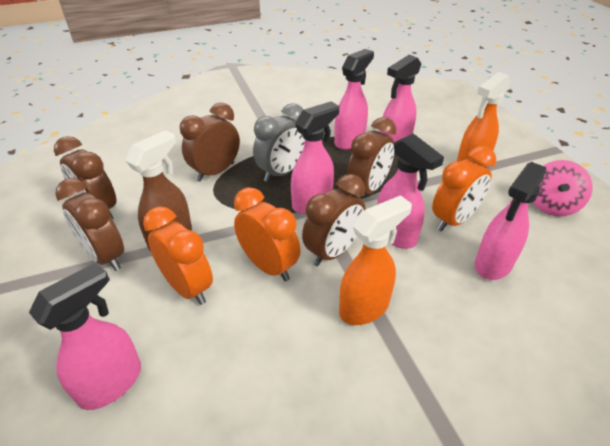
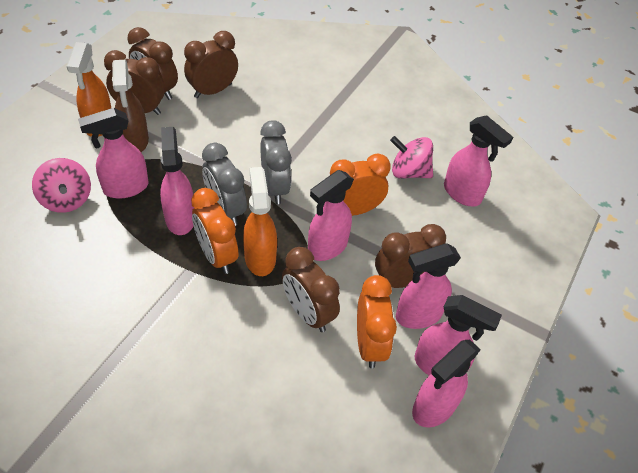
grey clock: 1 -> 2
pink spinning top: 1 -> 2
pink spray bottle: 6 -> 7

